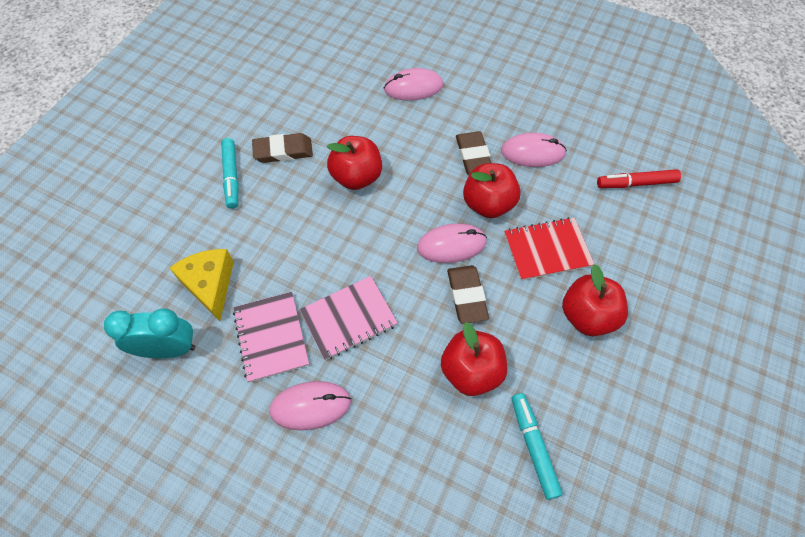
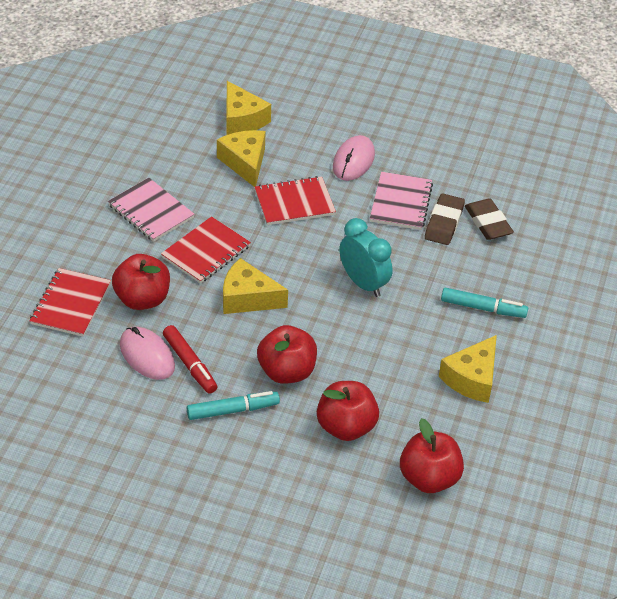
brown eraser: 3 -> 2
pink mouse: 4 -> 2
red notebook: 1 -> 3
yellow cheese: 1 -> 4

